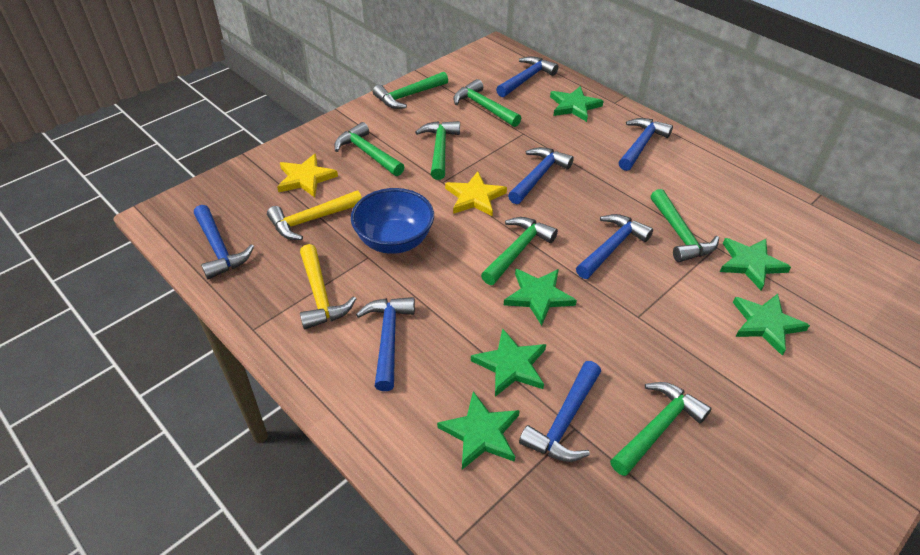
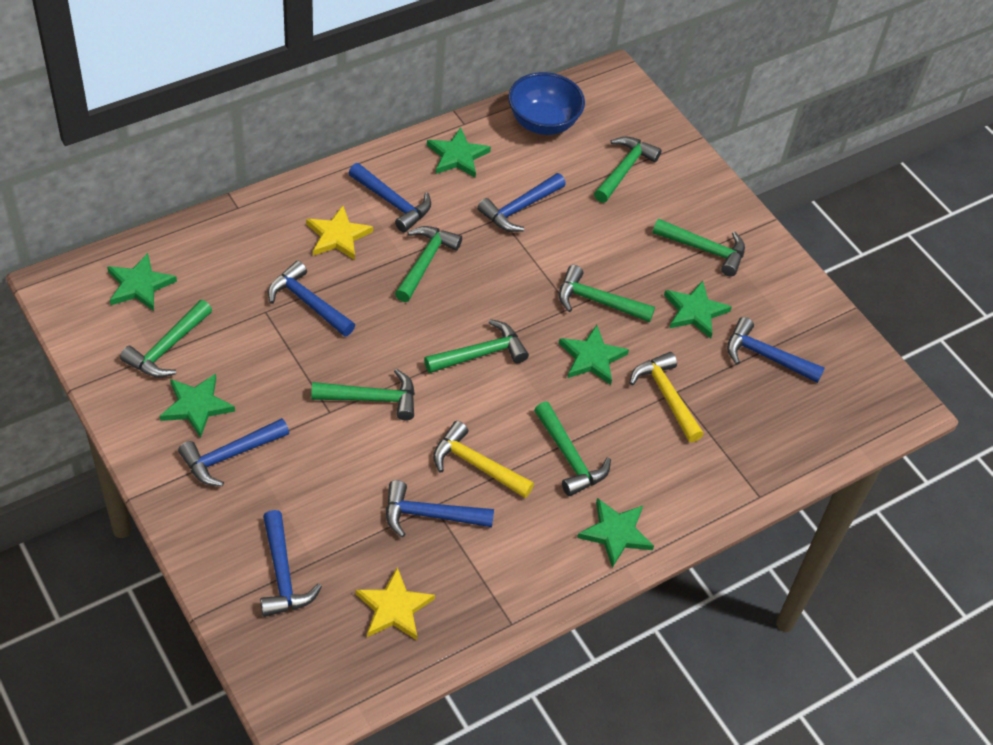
green hammer: 7 -> 8

